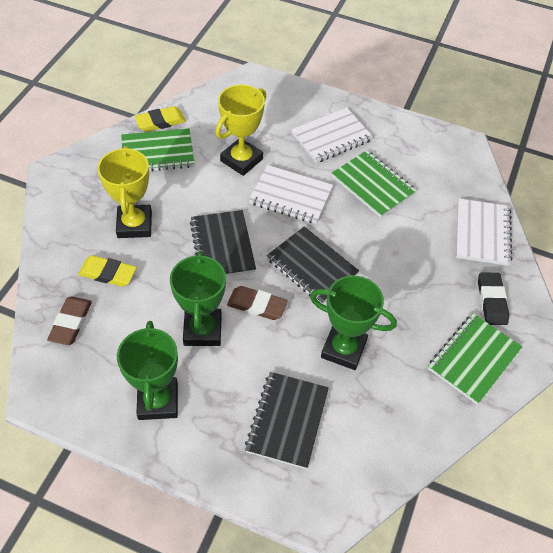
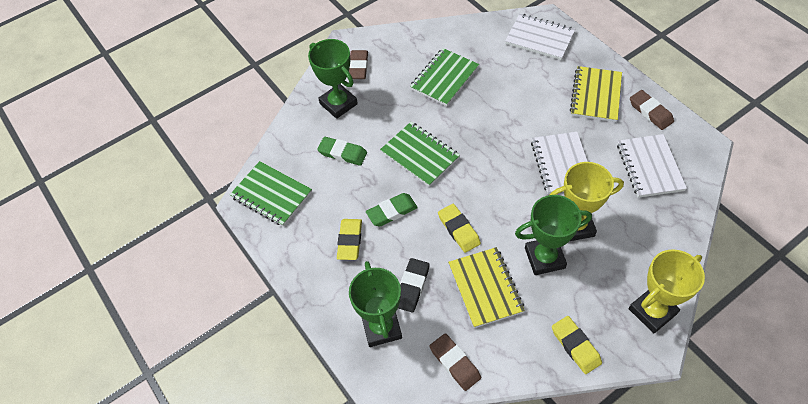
black notebook: 3 -> 0
brown eraser: 2 -> 3
green eraser: 0 -> 2
yellow eraser: 2 -> 3
yellow notebook: 0 -> 2

